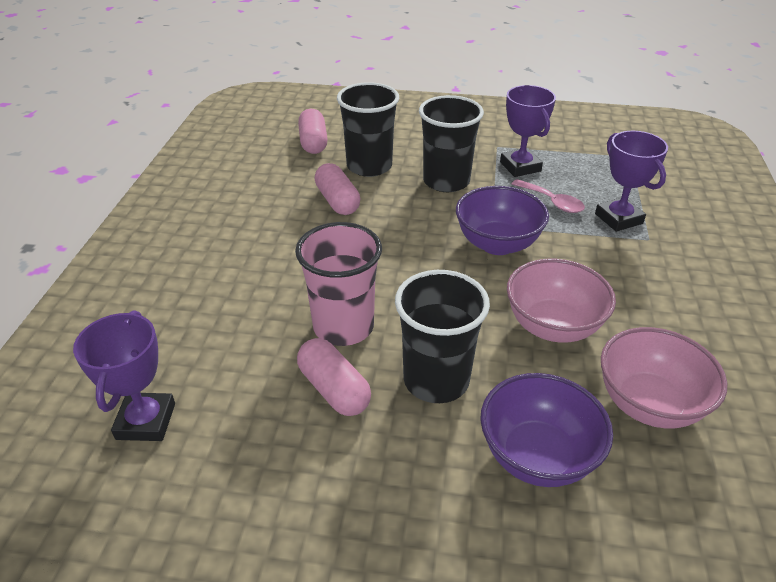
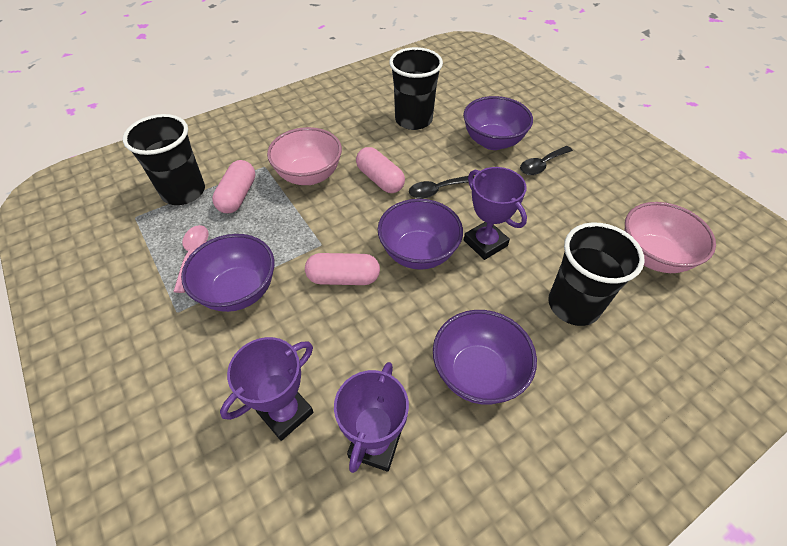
black spoon: 0 -> 2
pink cup: 1 -> 0
purple bowl: 2 -> 4

